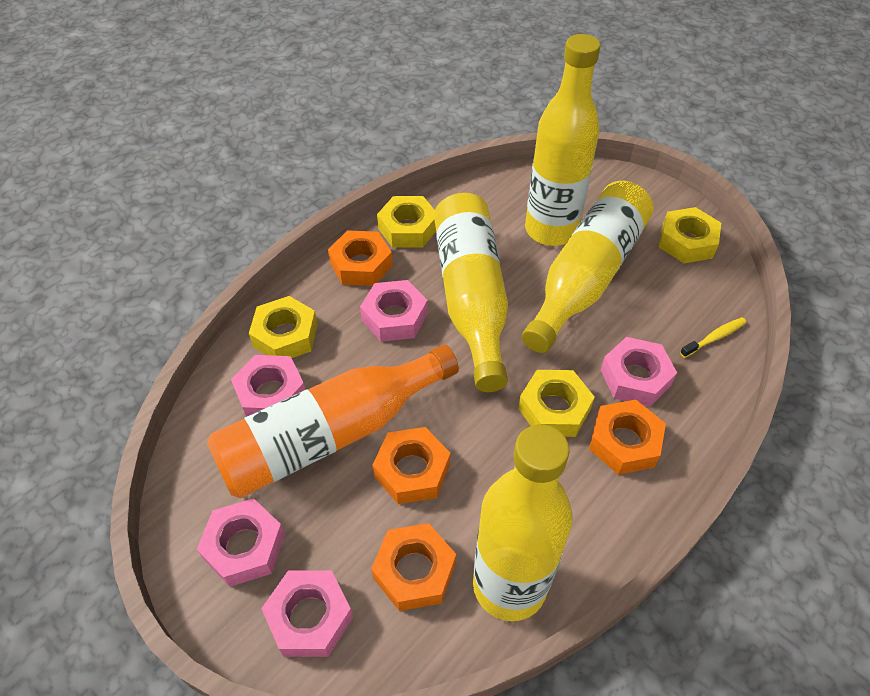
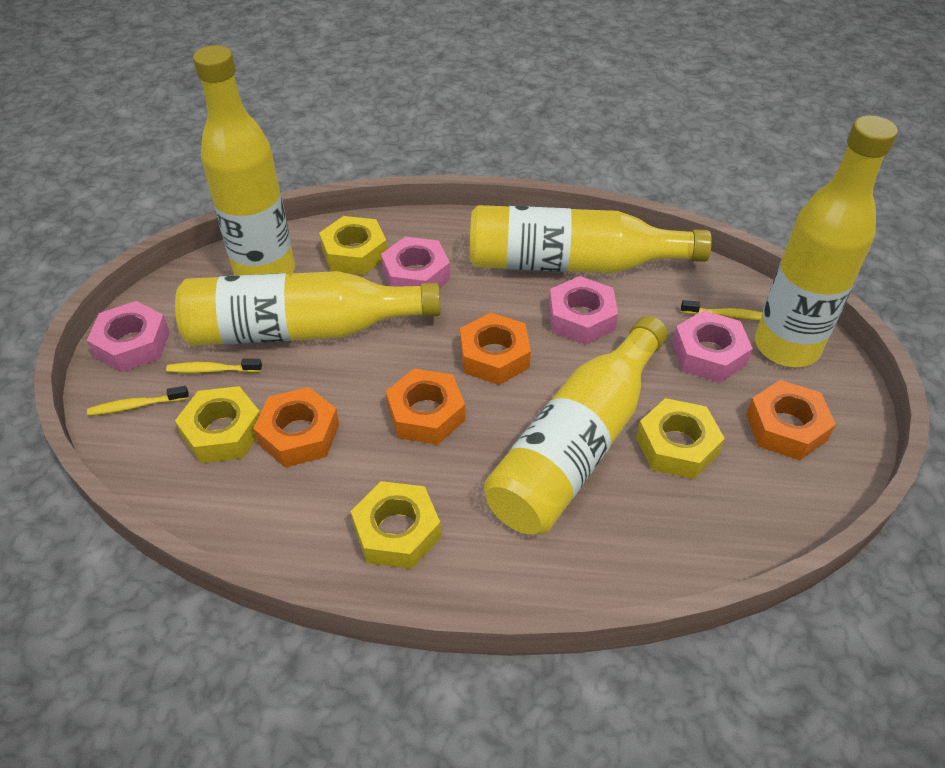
orange bottle: 1 -> 0
pink nut: 5 -> 4
yellow bottle: 4 -> 5
yellow toothbrush: 1 -> 3

